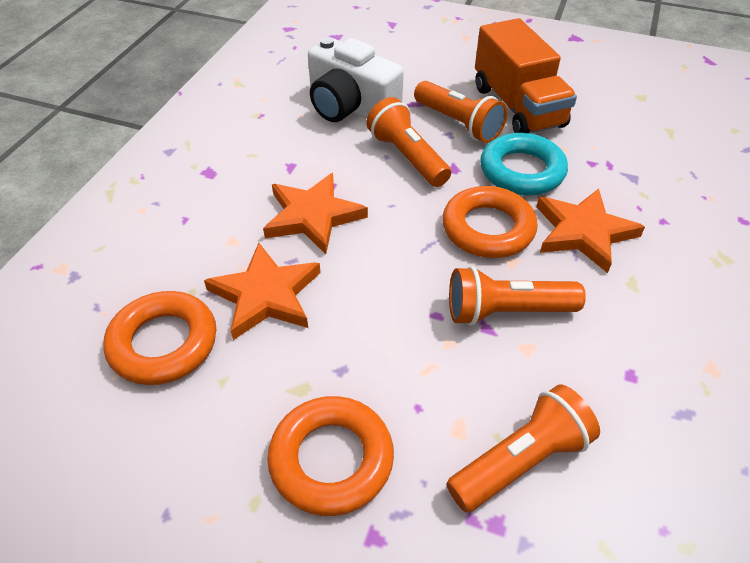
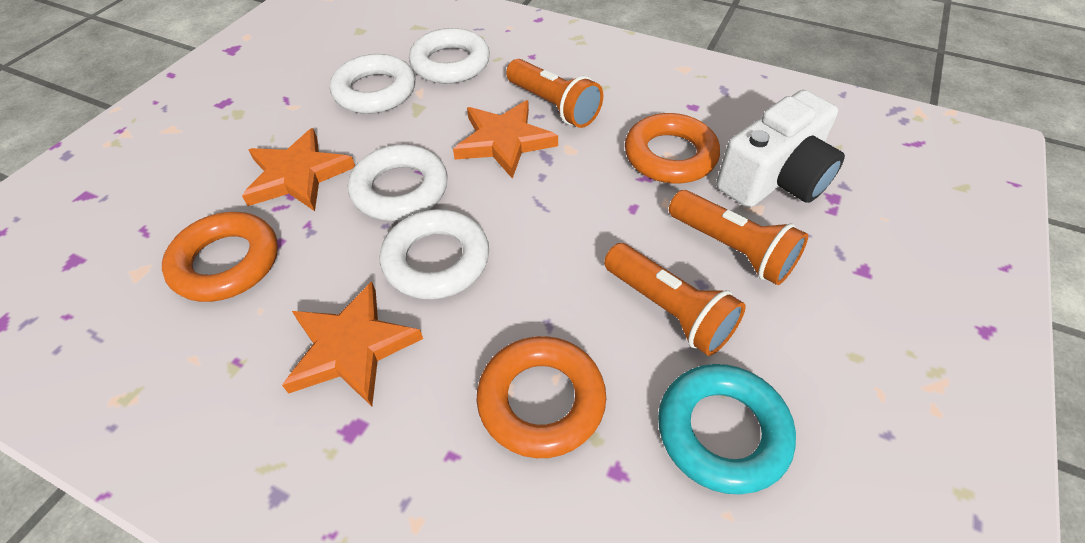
orange flashlight: 4 -> 3
orange truck: 1 -> 0
white ring: 0 -> 4

